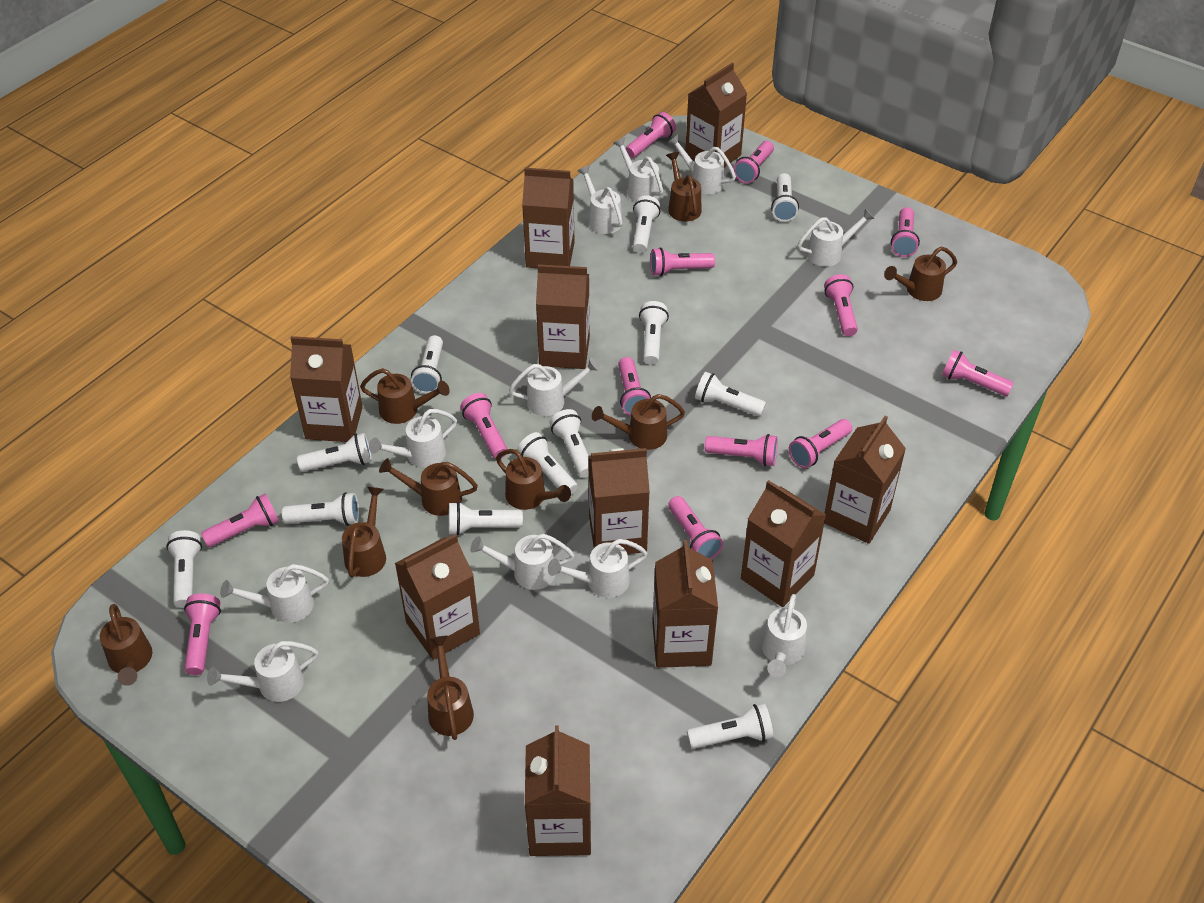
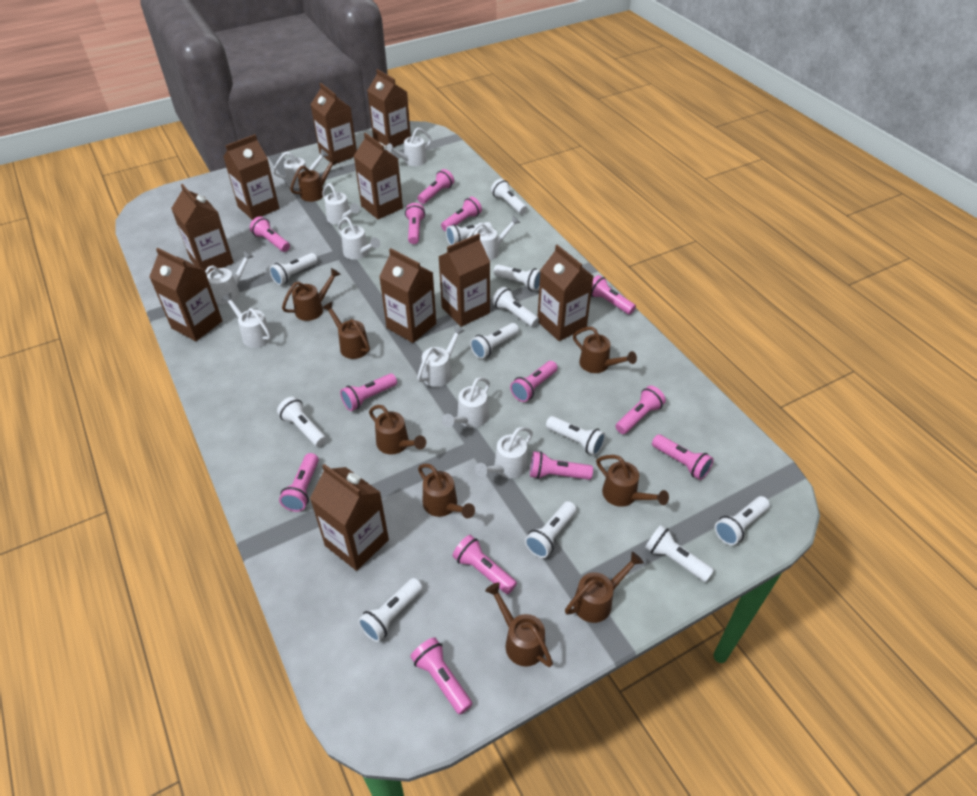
white watering can: 11 -> 10

